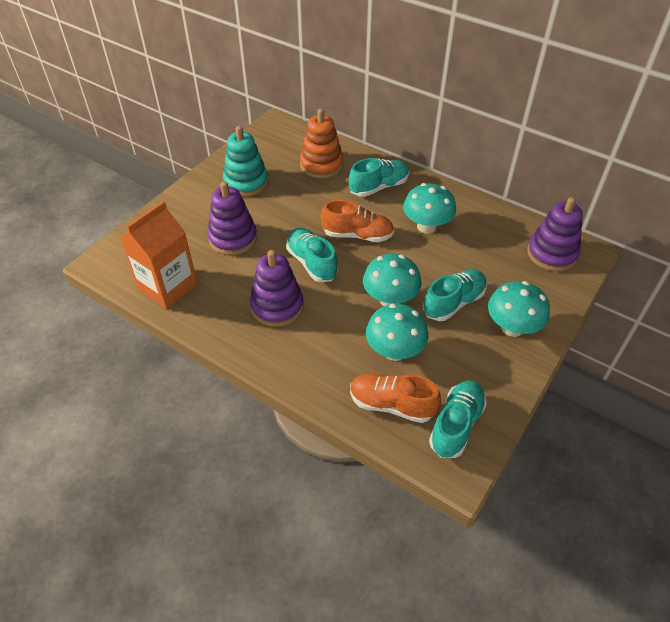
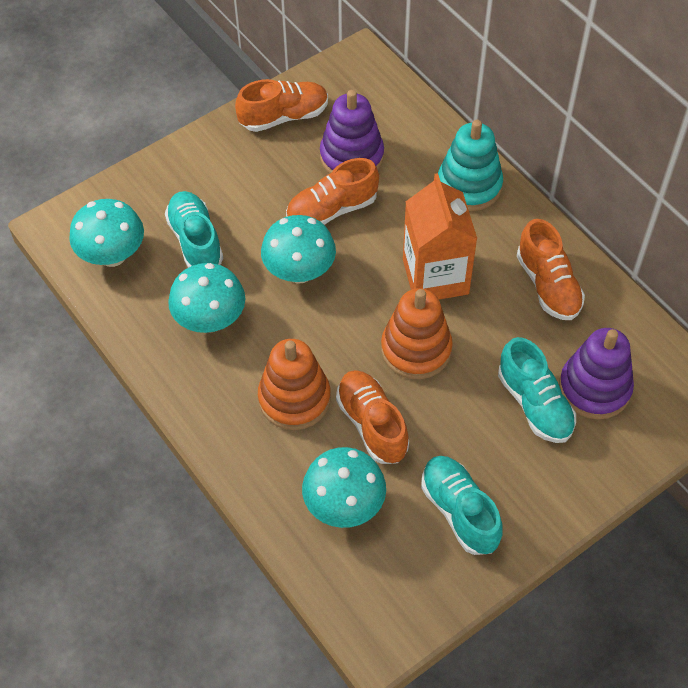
orange shoe: 2 -> 4
orange stacking toy: 1 -> 2
purple stacking toy: 3 -> 2
turquoise shoe: 4 -> 3

